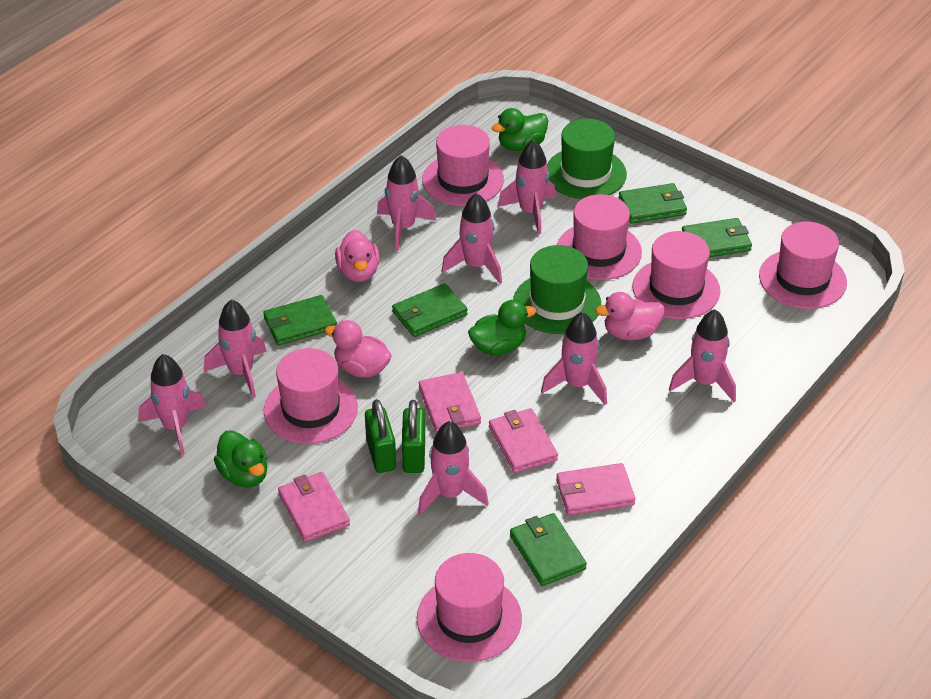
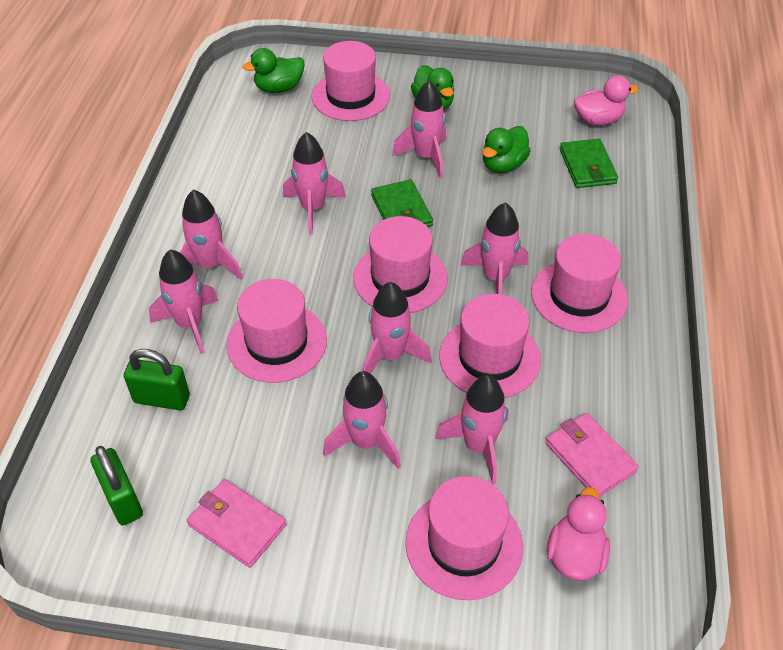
green hat: 2 -> 0
green wallet: 5 -> 2
pink duck: 3 -> 2
pink wallet: 4 -> 2

